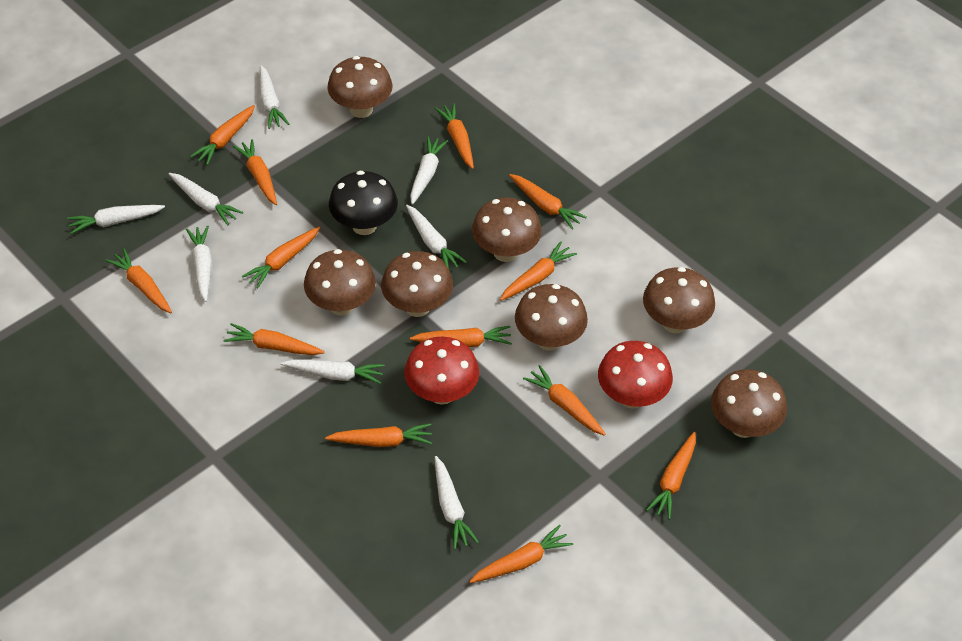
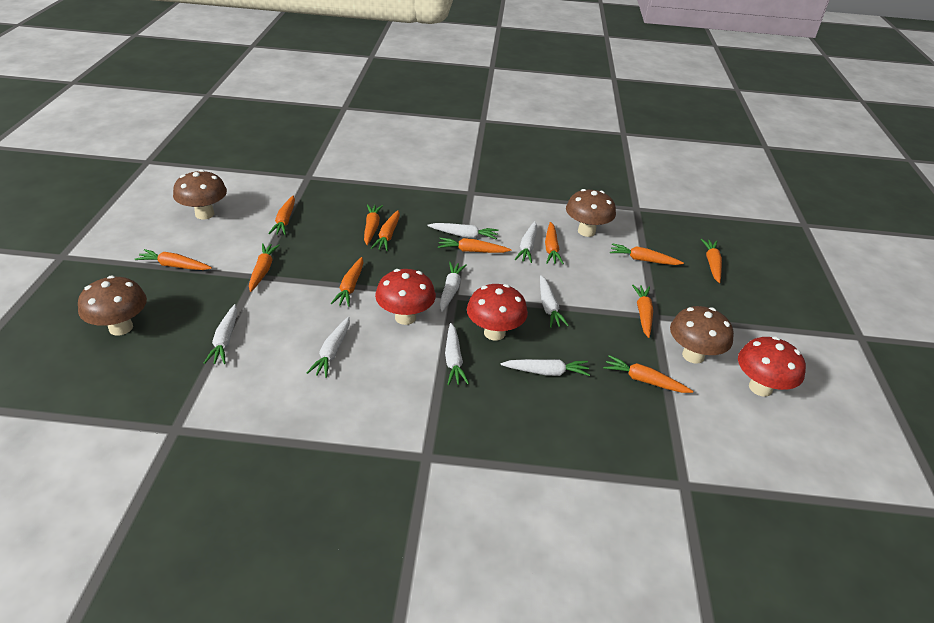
black mushroom: 1 -> 0
brown mushroom: 7 -> 4
orange carrot: 13 -> 12
red mushroom: 2 -> 3

